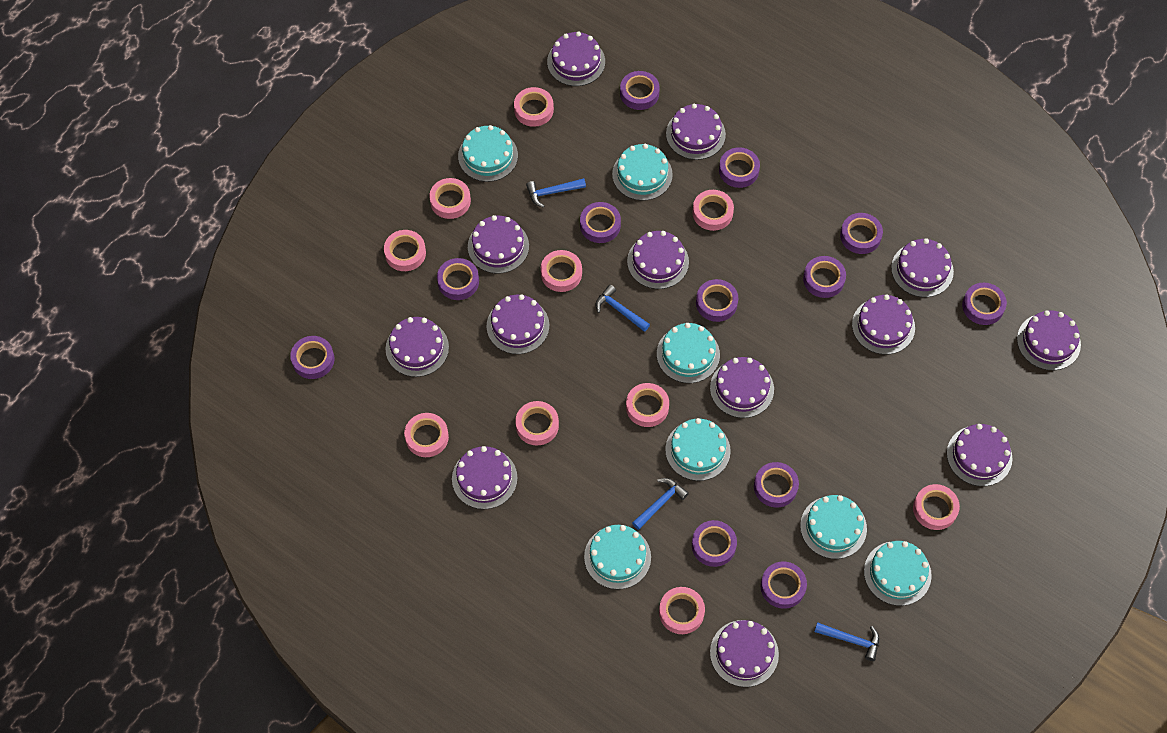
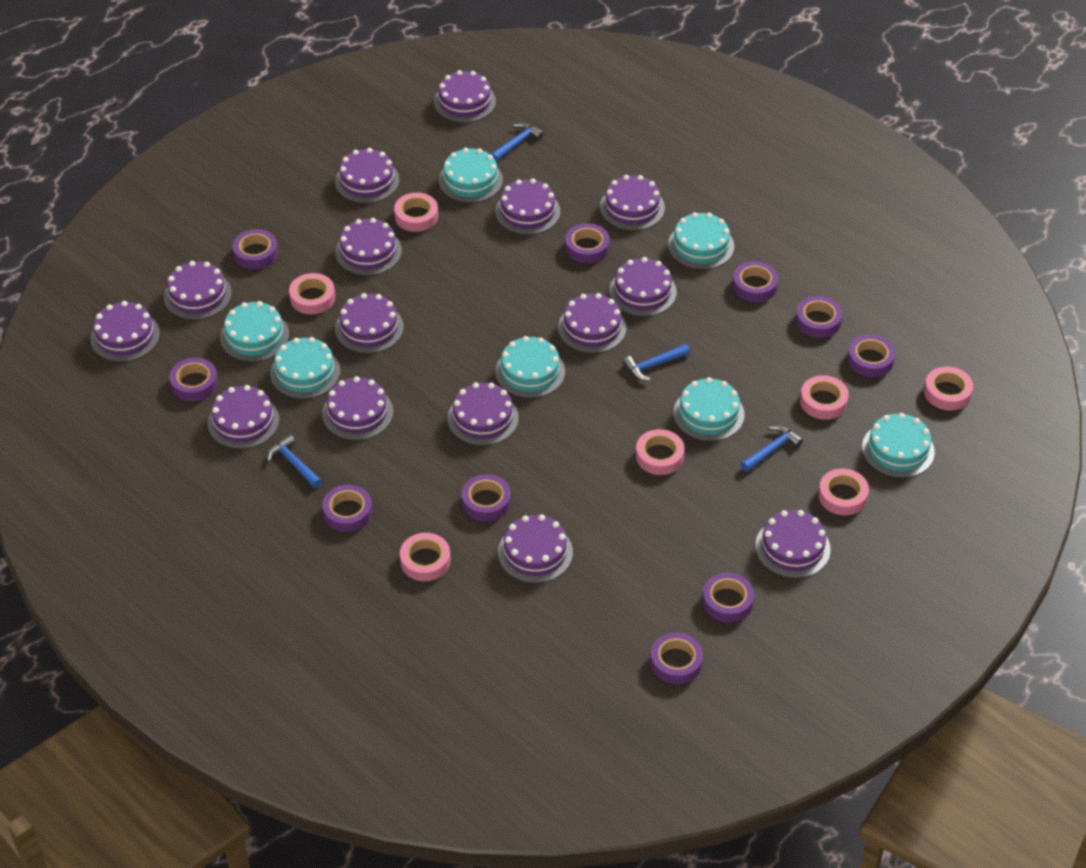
pink tape: 10 -> 7
purple cake: 13 -> 15
purple tape: 12 -> 10

